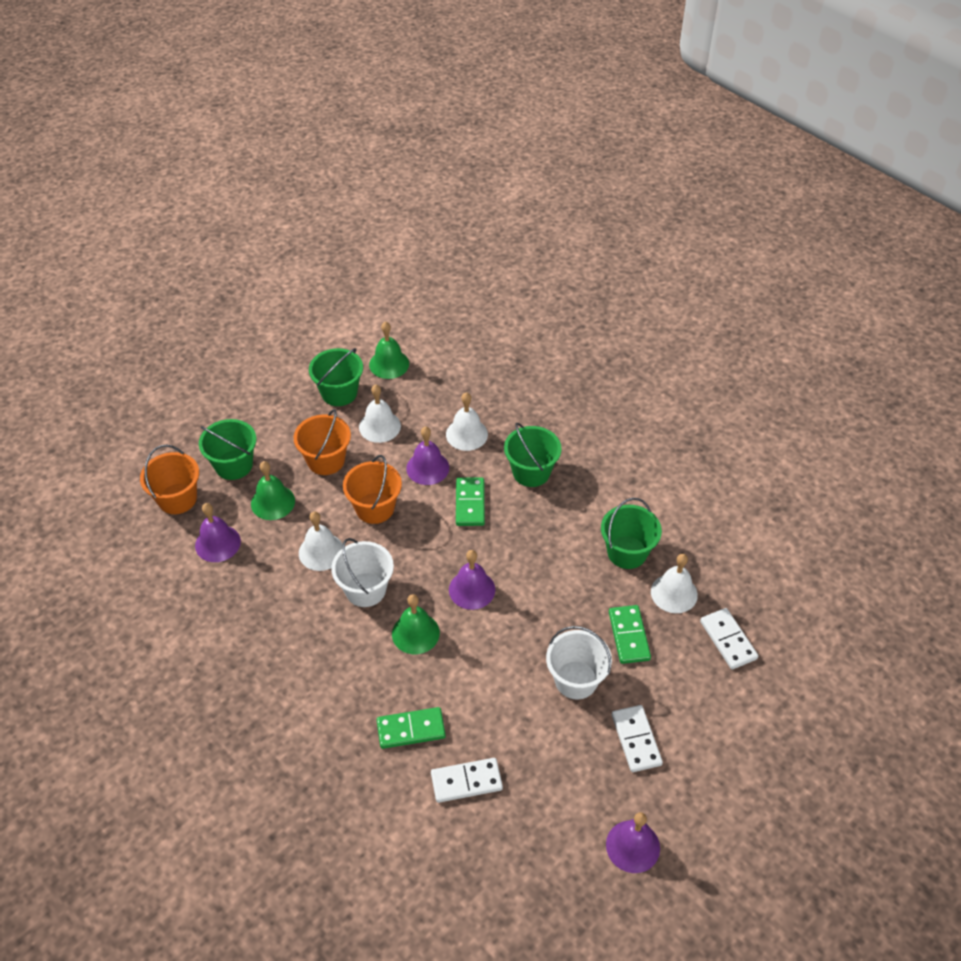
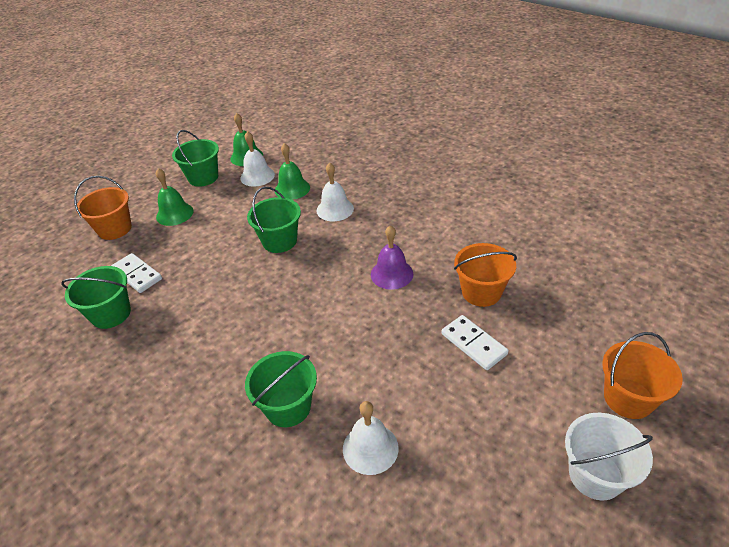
green domino: 3 -> 0
purple bell: 4 -> 1
white bell: 4 -> 3
white bucket: 2 -> 1
white domino: 3 -> 2

